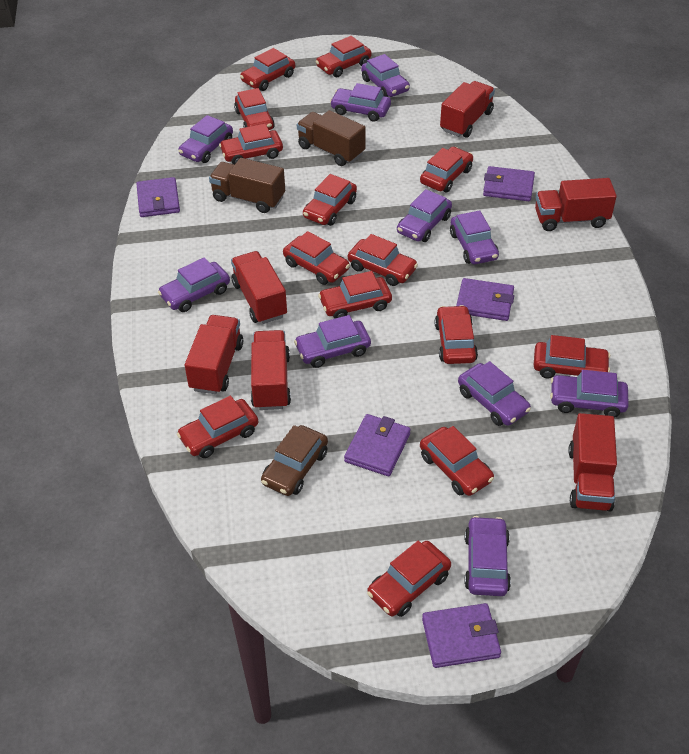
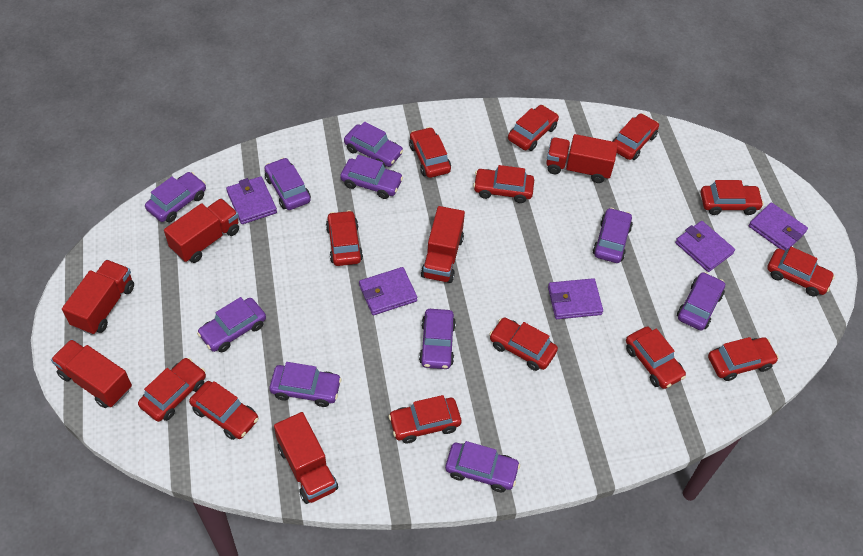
brown car: 1 -> 0
brown truck: 2 -> 0
red car: 14 -> 13

